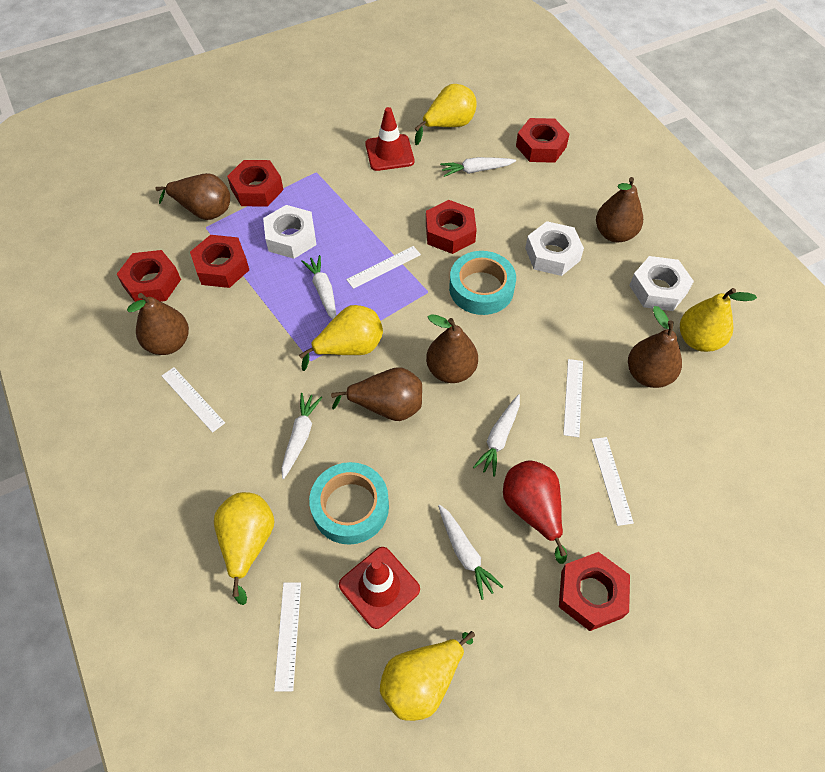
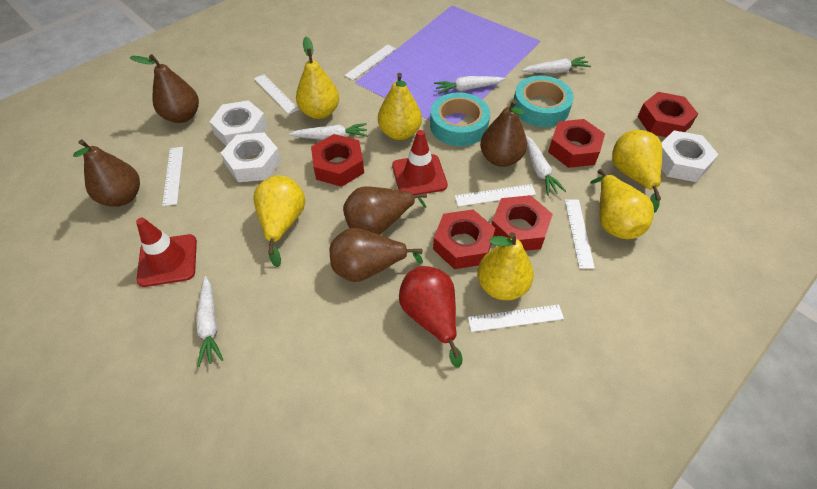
brown pear: 6 -> 5
red nut: 6 -> 5
white ruler: 5 -> 6
yellow pear: 5 -> 6

